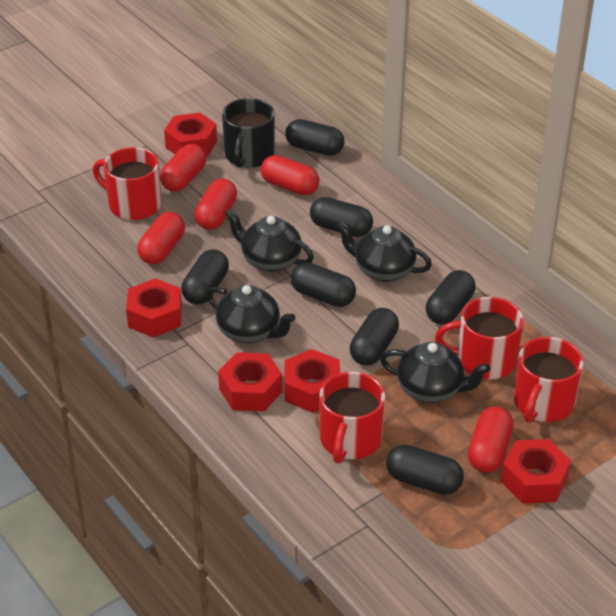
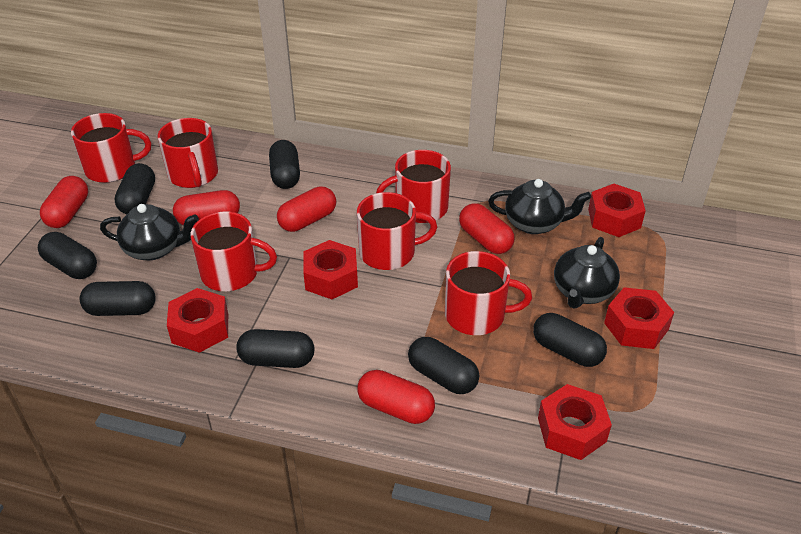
black mug: 1 -> 0
black teapot: 4 -> 3
red mug: 4 -> 6

